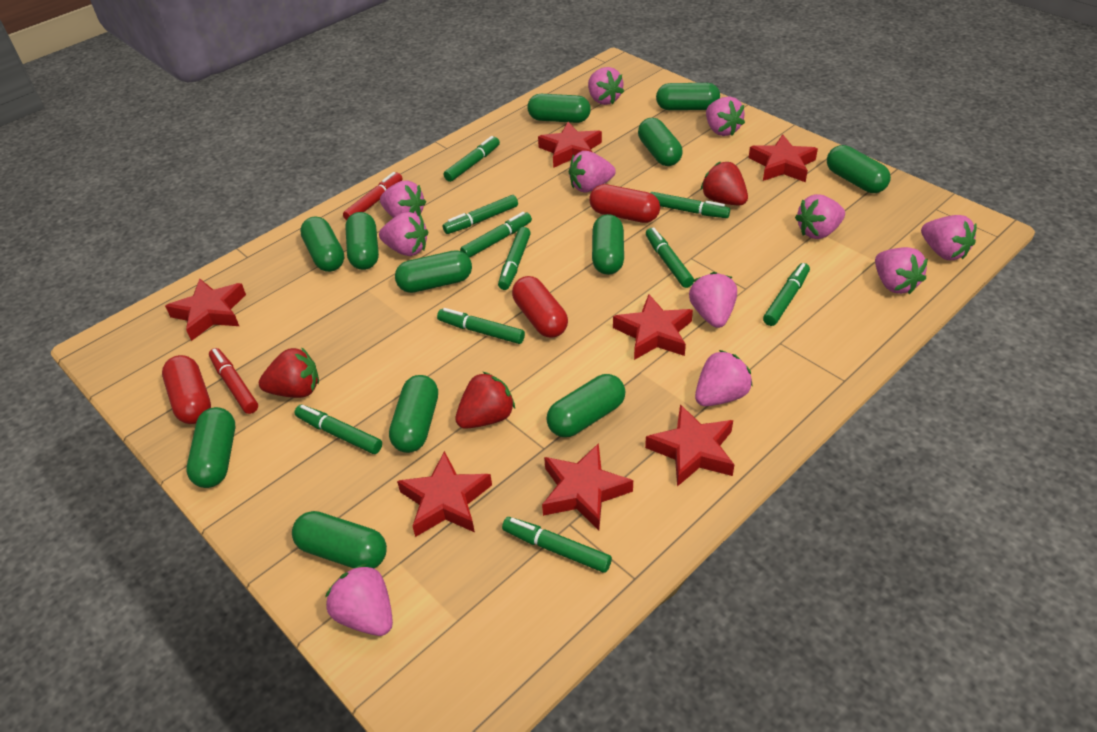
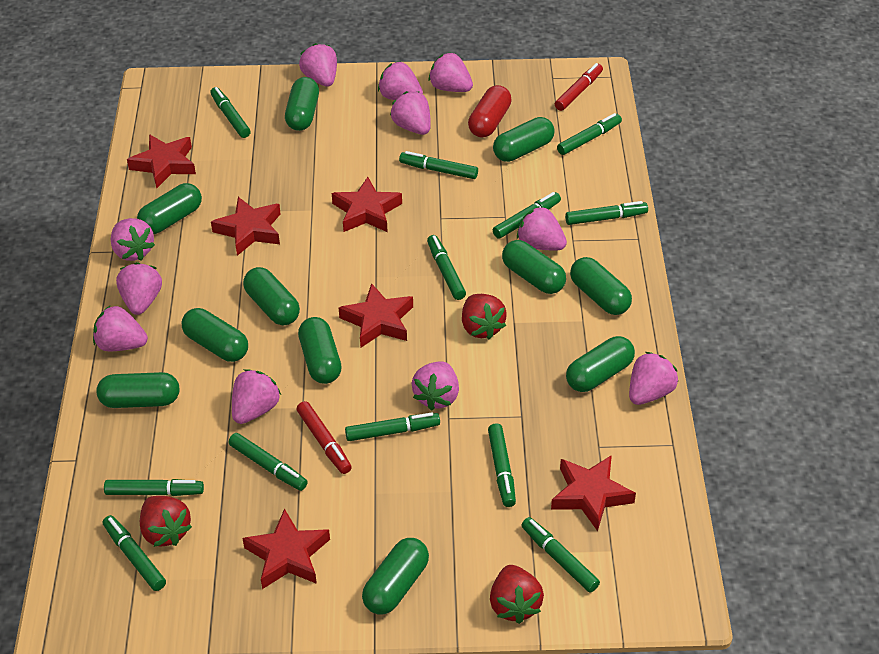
green capsule: 12 -> 11
green marker: 10 -> 12
red capsule: 3 -> 1
red star: 7 -> 6

